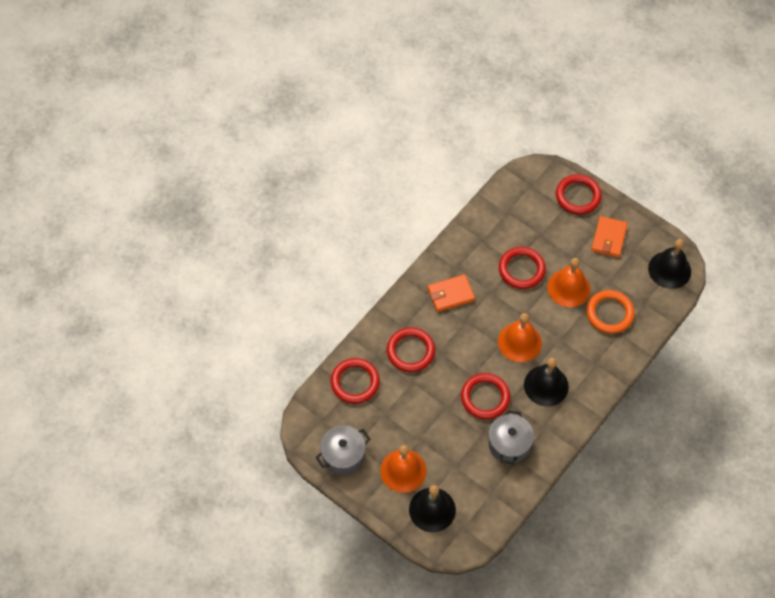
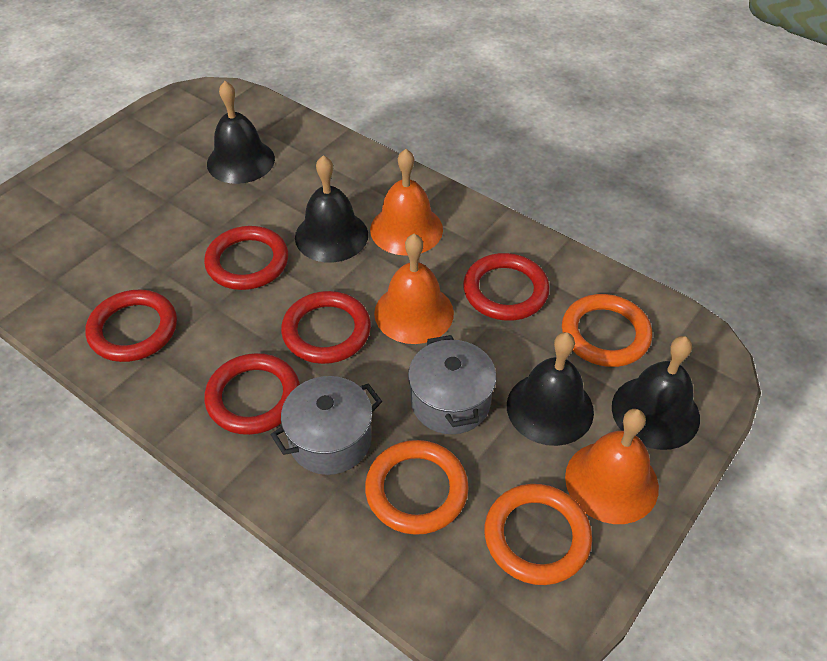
black bell: 3 -> 4
orange ring: 1 -> 3
orange wallet: 2 -> 0

